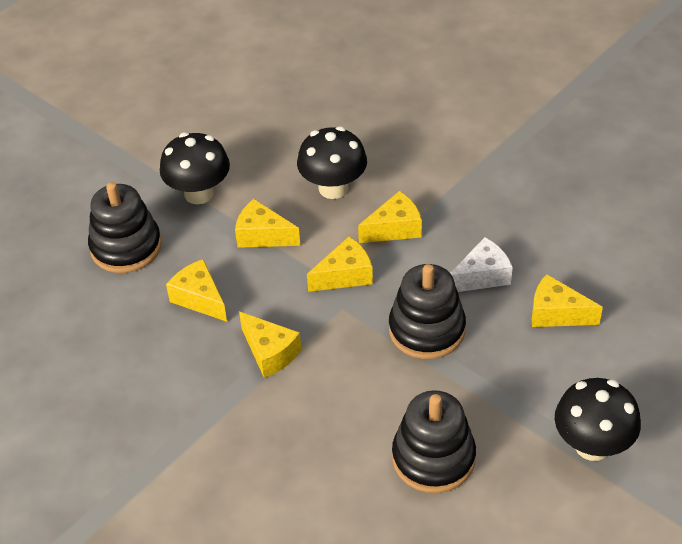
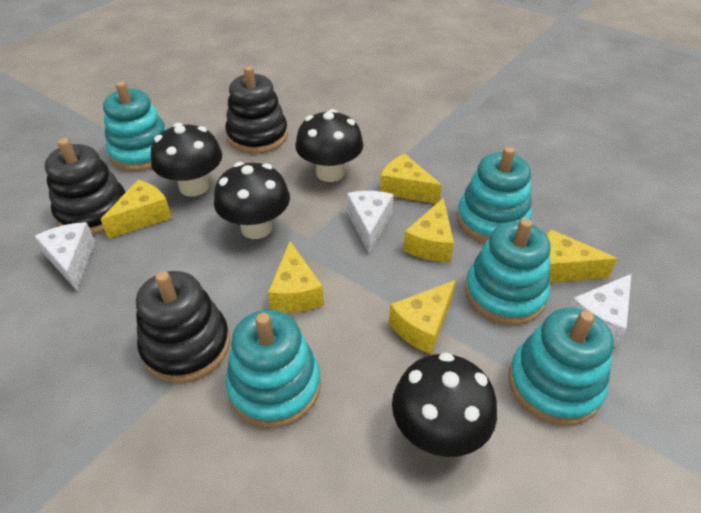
black mushroom: 3 -> 4
turquoise stacking toy: 0 -> 5
white cheese: 1 -> 3

